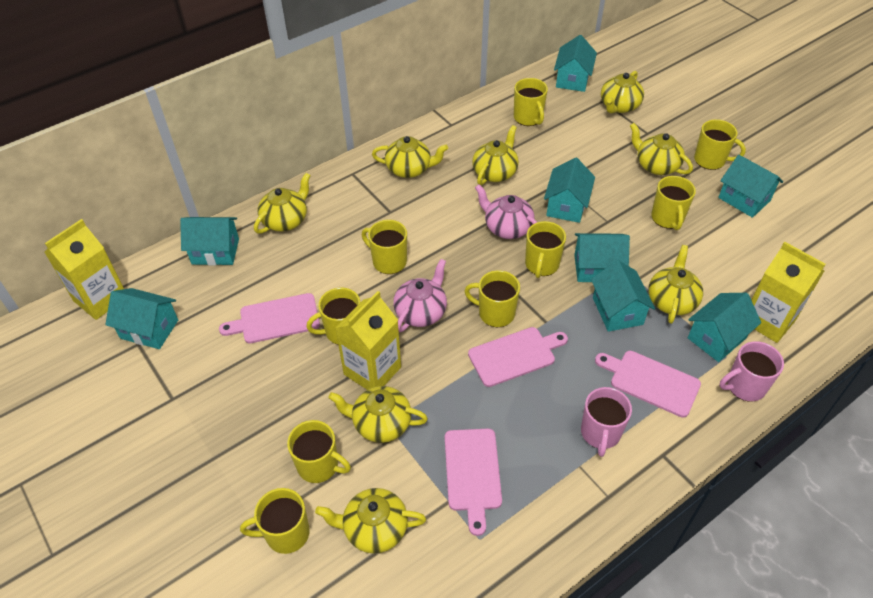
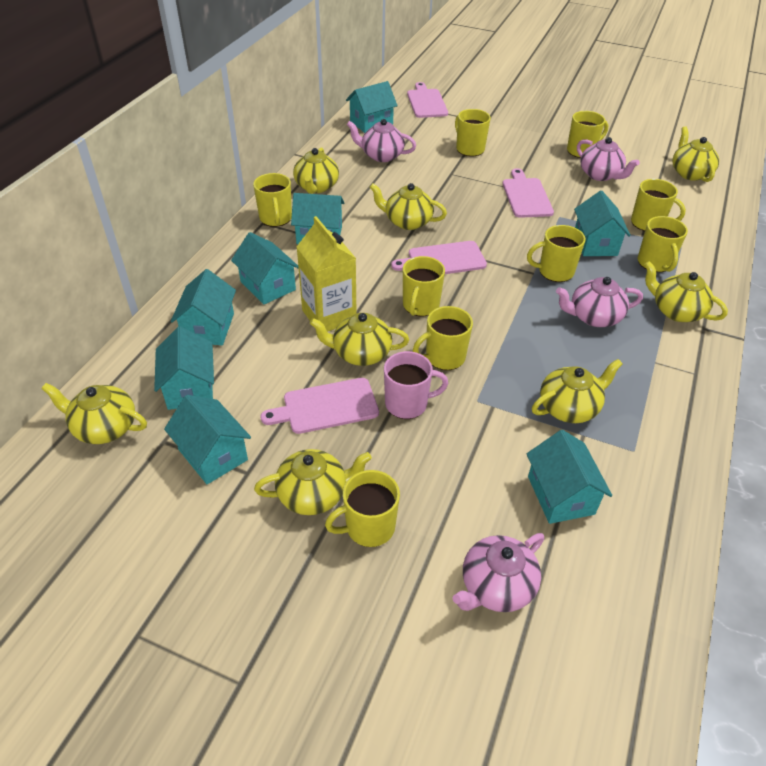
pink mug: 2 -> 1
pink teapot: 2 -> 4
yellow carton: 3 -> 1

